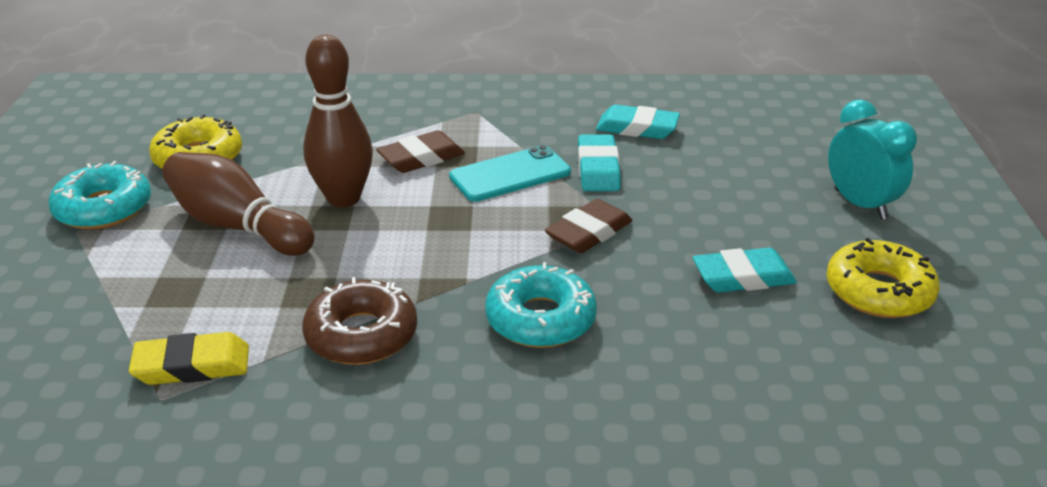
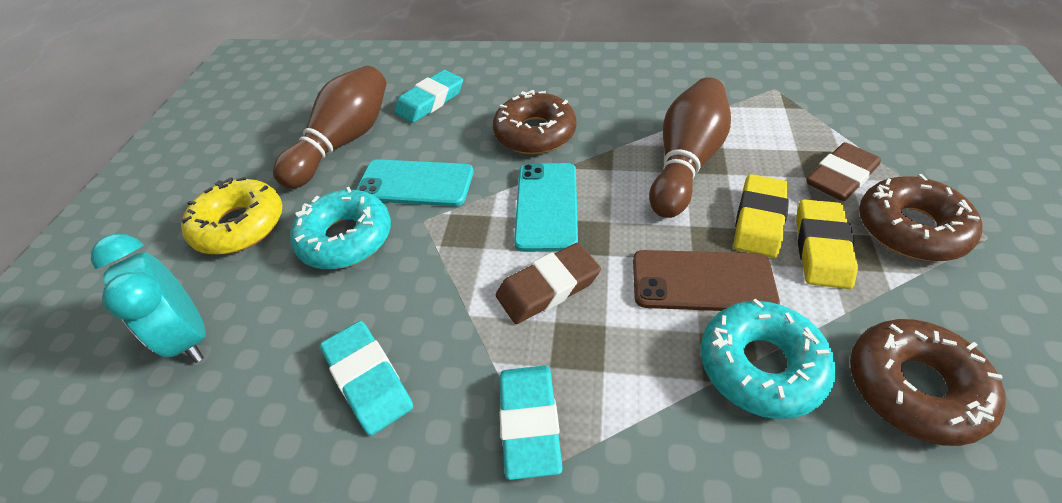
brown donut: 1 -> 3
brown phone: 0 -> 1
turquoise phone: 1 -> 2
yellow donut: 2 -> 1
yellow eraser: 1 -> 2

